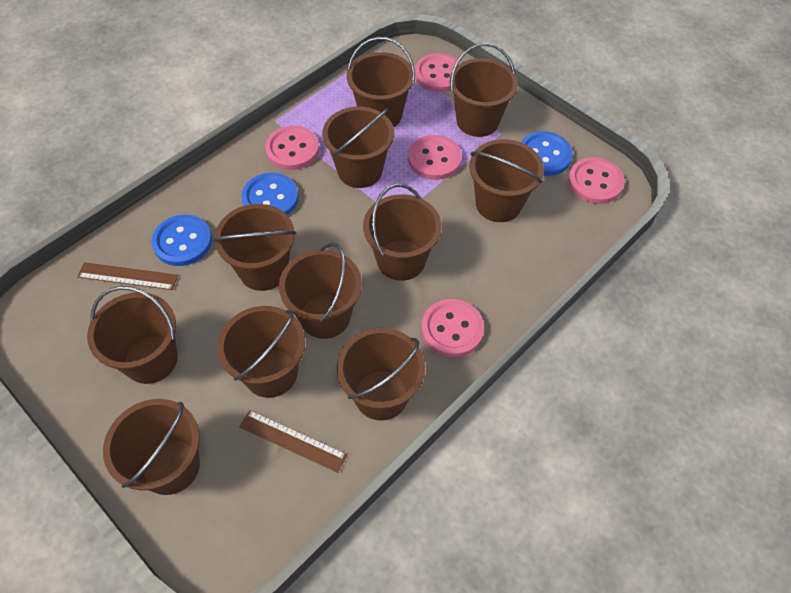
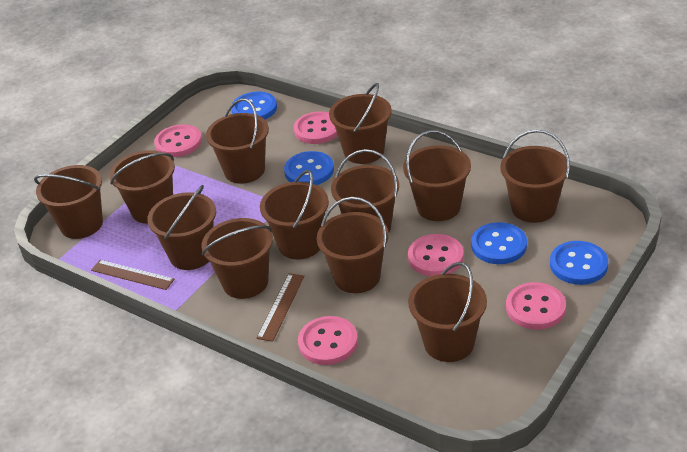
blue button: 3 -> 4
brown bucket: 11 -> 12

